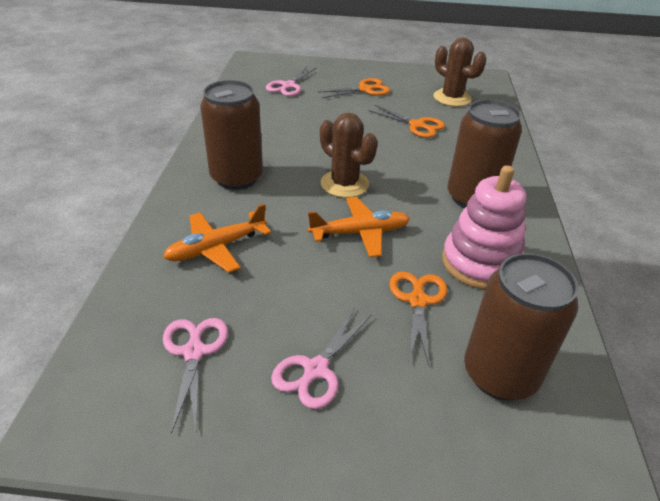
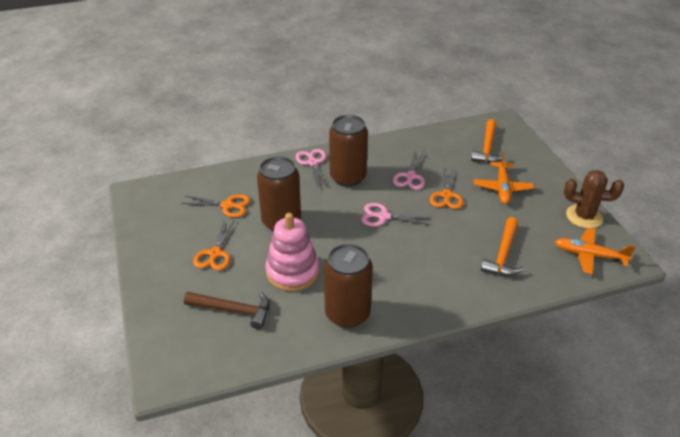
brown cactus: 2 -> 1
brown hammer: 0 -> 1
orange hammer: 0 -> 2

